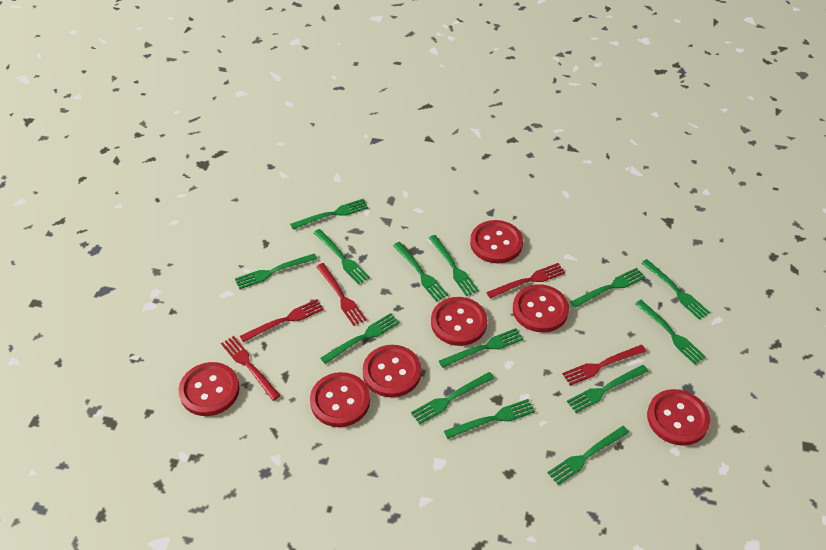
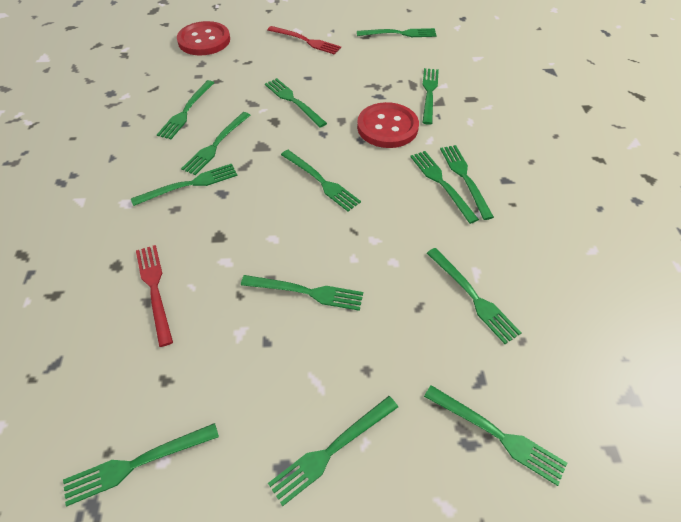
red button: 7 -> 2
red fork: 5 -> 2

